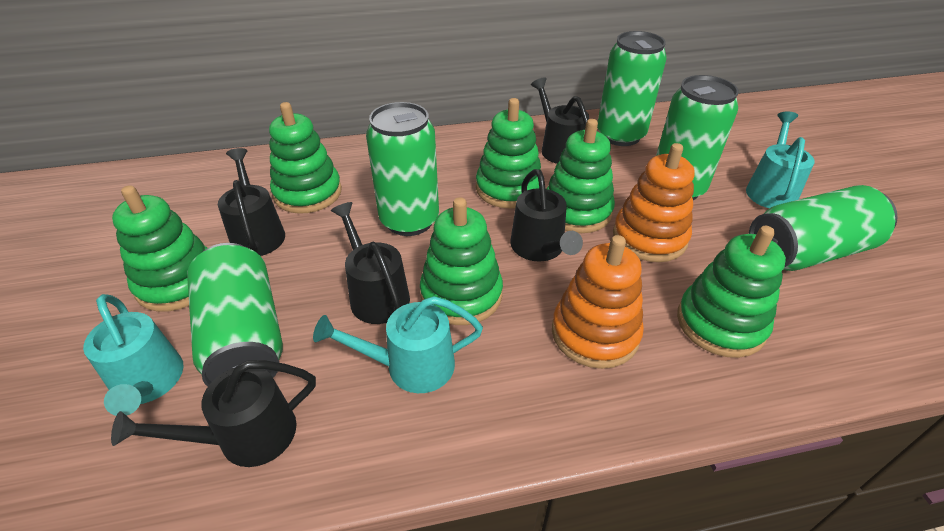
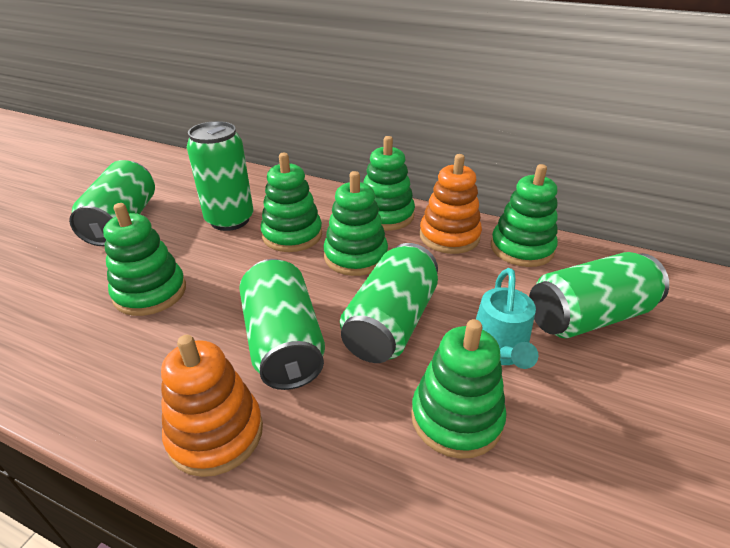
black watering can: 5 -> 0
turquoise watering can: 3 -> 1

